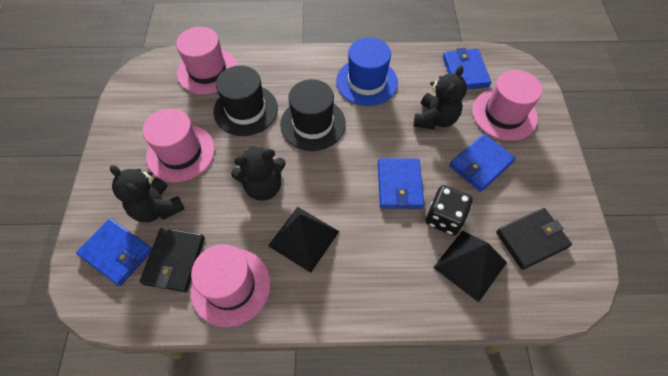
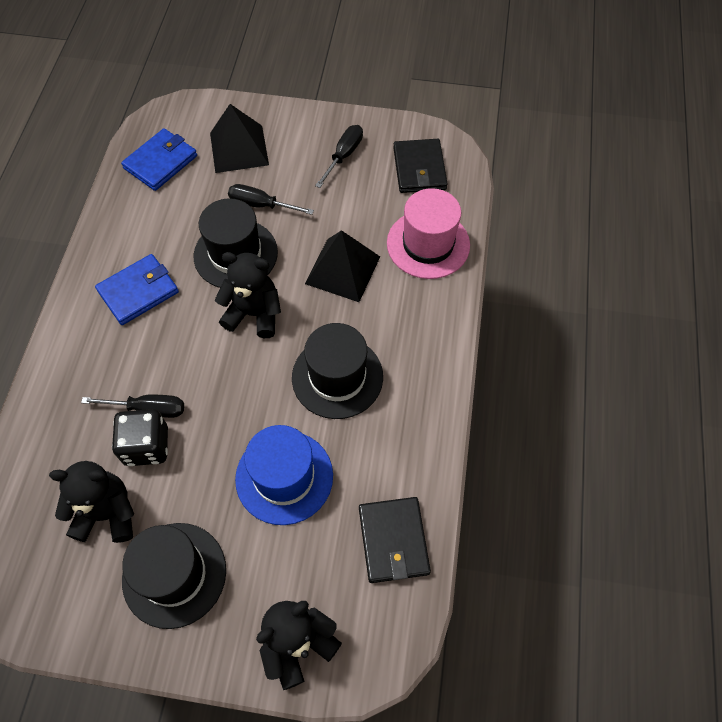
black hat: 2 -> 3
black screwdriver: 0 -> 3
blue wallet: 4 -> 2
pink hat: 4 -> 1

